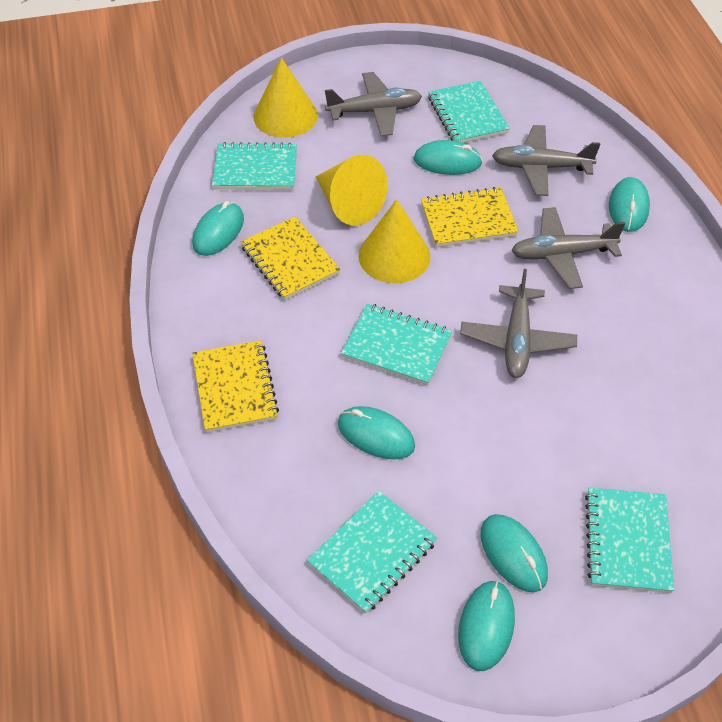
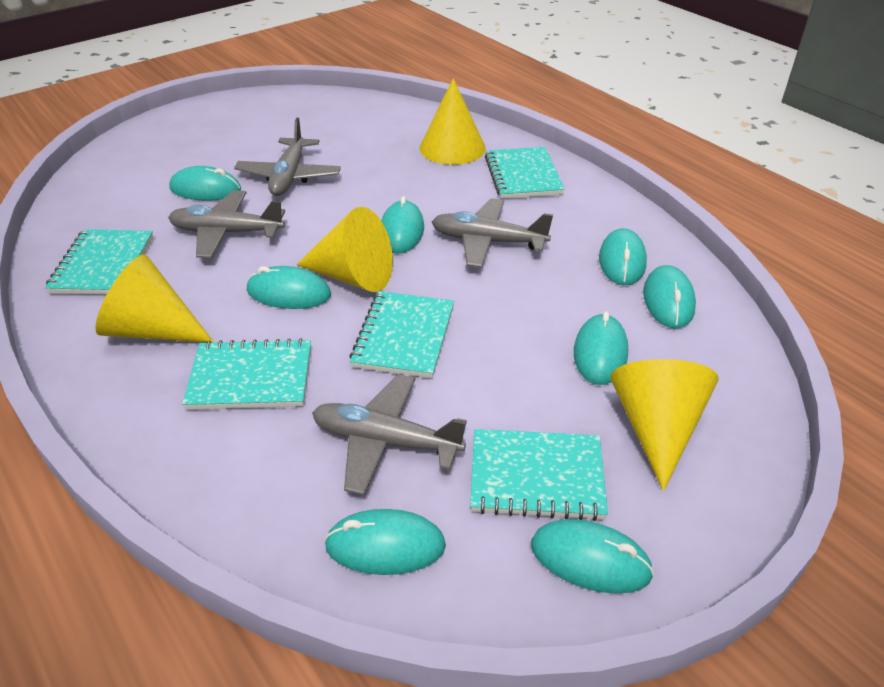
turquoise mouse: 6 -> 8
yellow cone: 3 -> 4
yellow notebook: 3 -> 0

